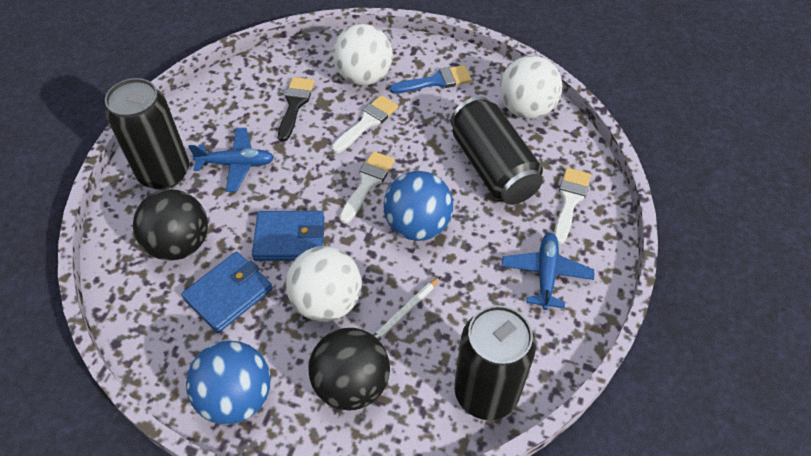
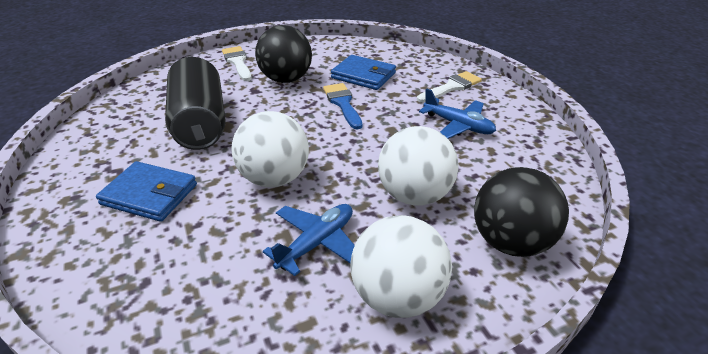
black brush: 1 -> 0
black can: 3 -> 1
blue ball: 2 -> 0
white brush: 3 -> 2
white pencil: 1 -> 0

